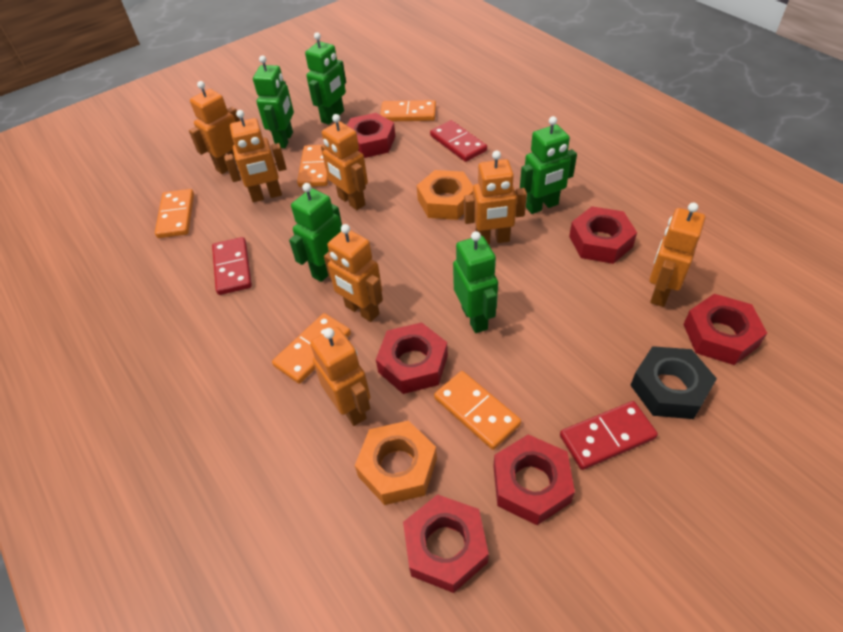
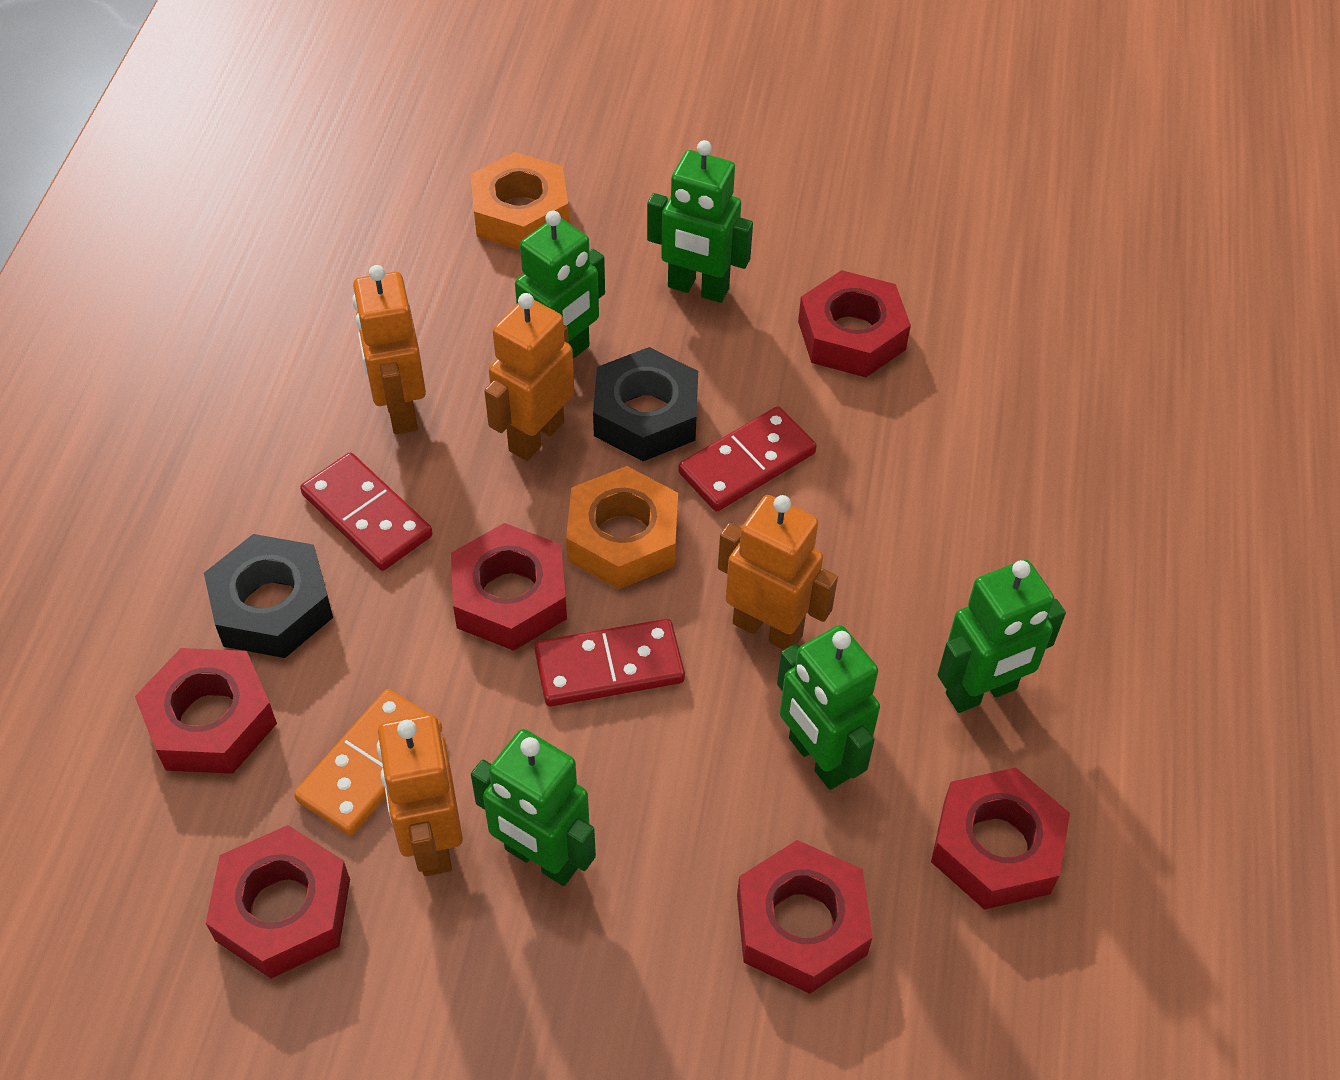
black nut: 1 -> 2
orange domino: 5 -> 1
orange robot: 7 -> 4

